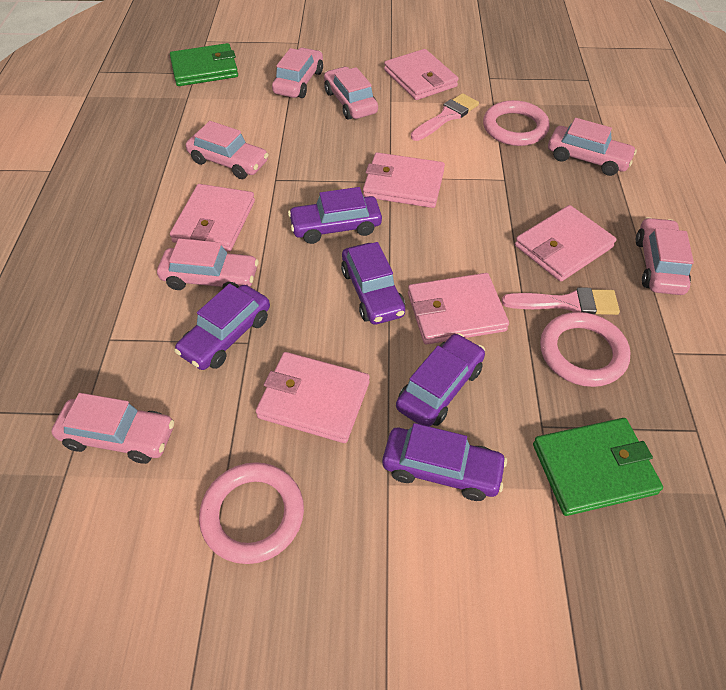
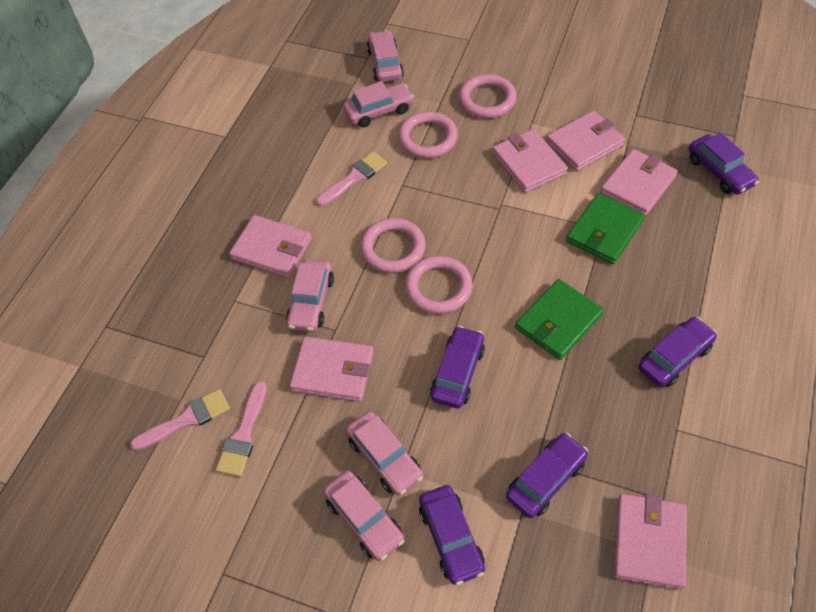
pink brush: 2 -> 3
pink car: 7 -> 5
pink ring: 3 -> 4

